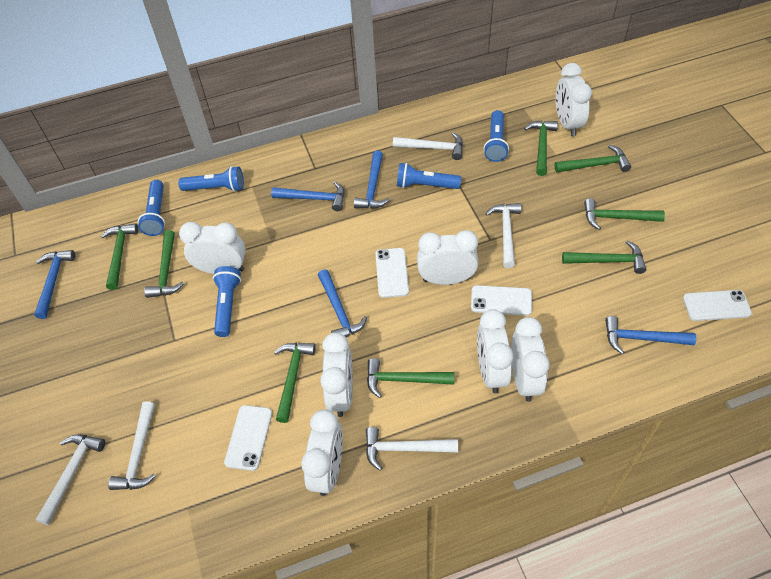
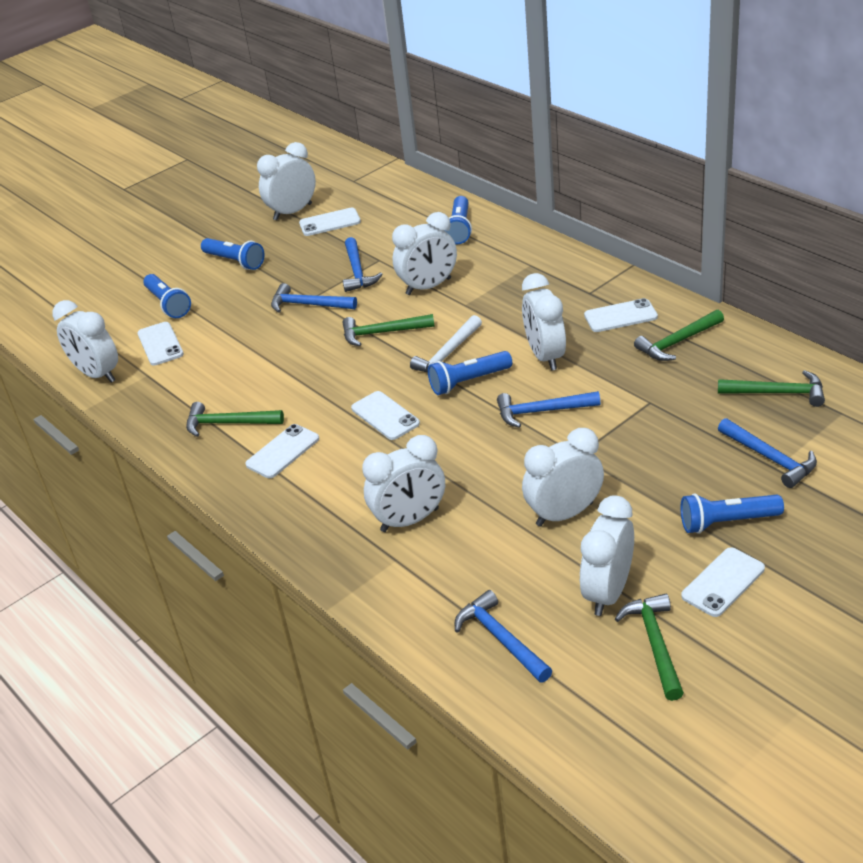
green hammer: 8 -> 5
white hammer: 5 -> 1
white phone: 4 -> 6

